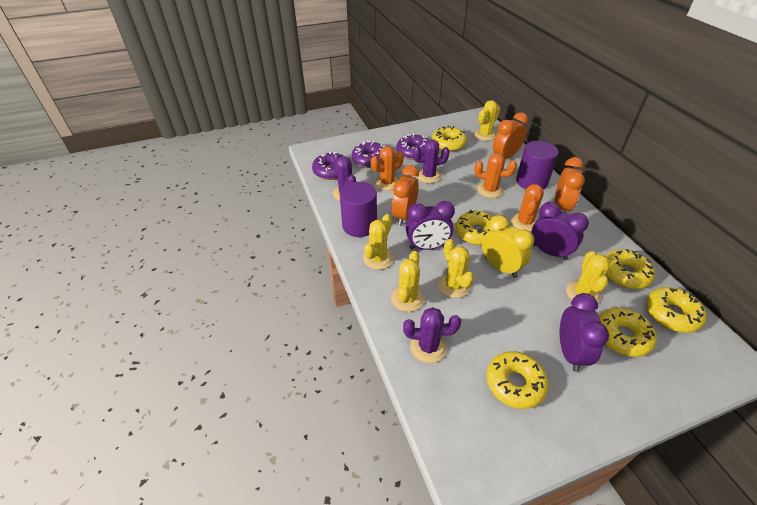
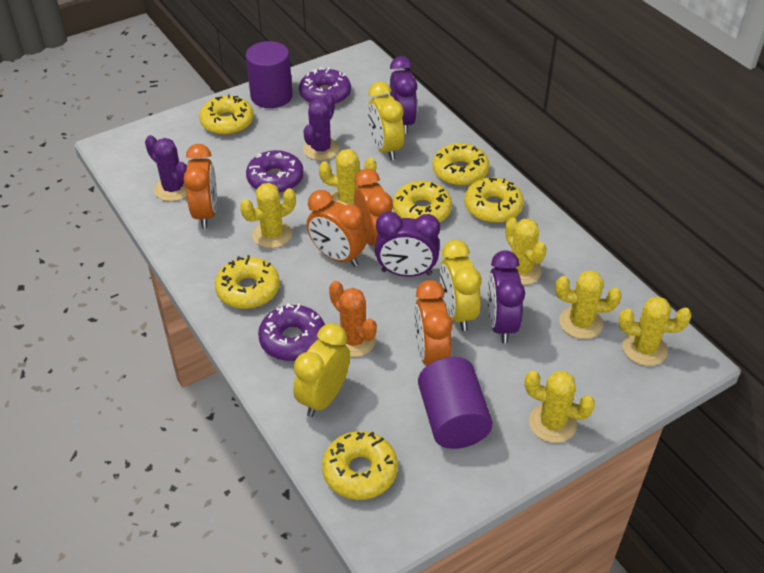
orange cactus: 3 -> 1
orange clock: 3 -> 4
purple cactus: 3 -> 2
yellow cactus: 5 -> 6
yellow clock: 1 -> 3

